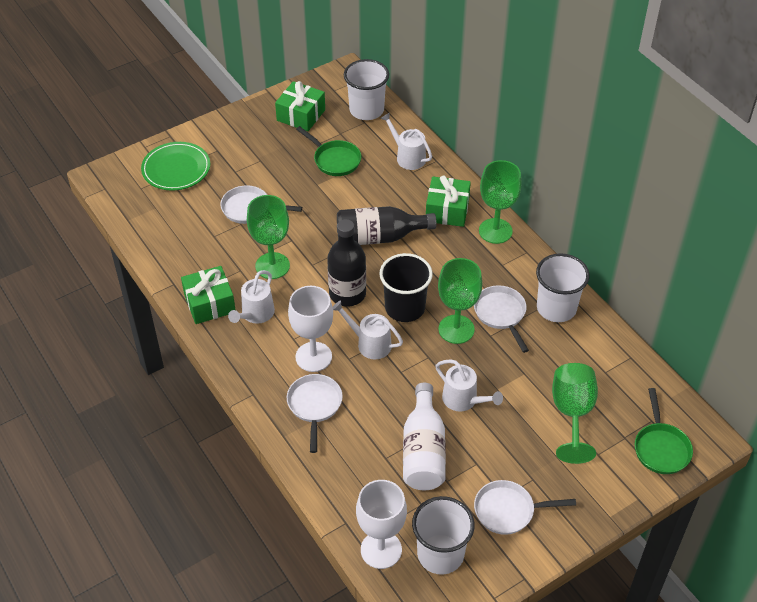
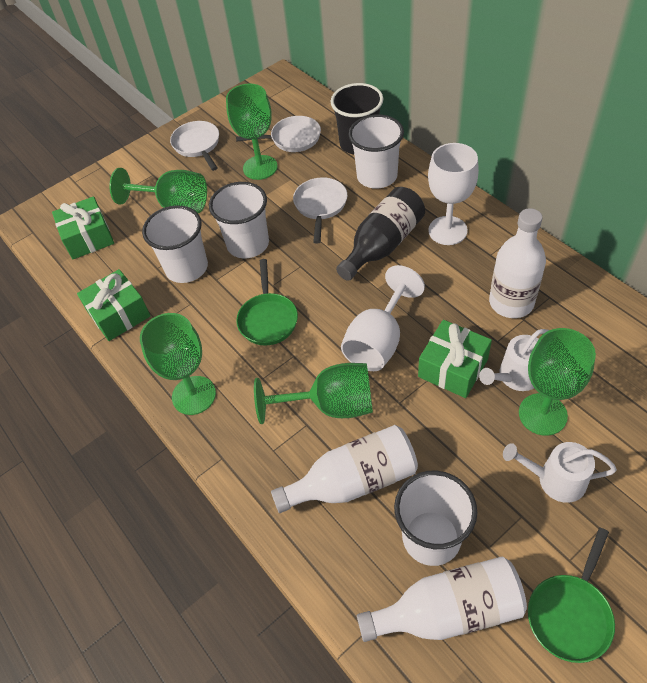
black bottle: 2 -> 1
green goblet: 4 -> 5
green plate: 1 -> 0
white bottle: 1 -> 3
white cup: 3 -> 4
white pan: 4 -> 3
white watering can: 4 -> 2

